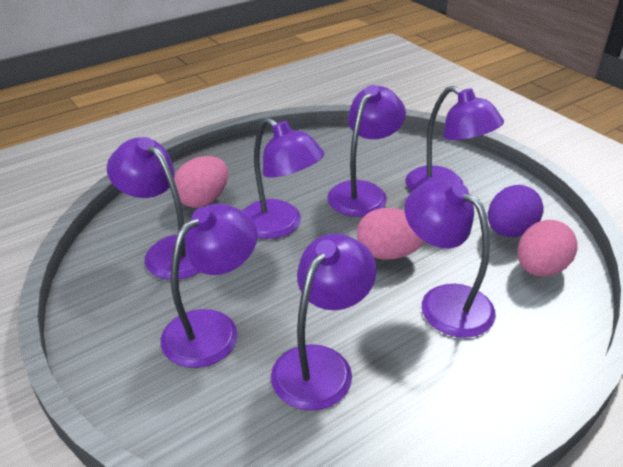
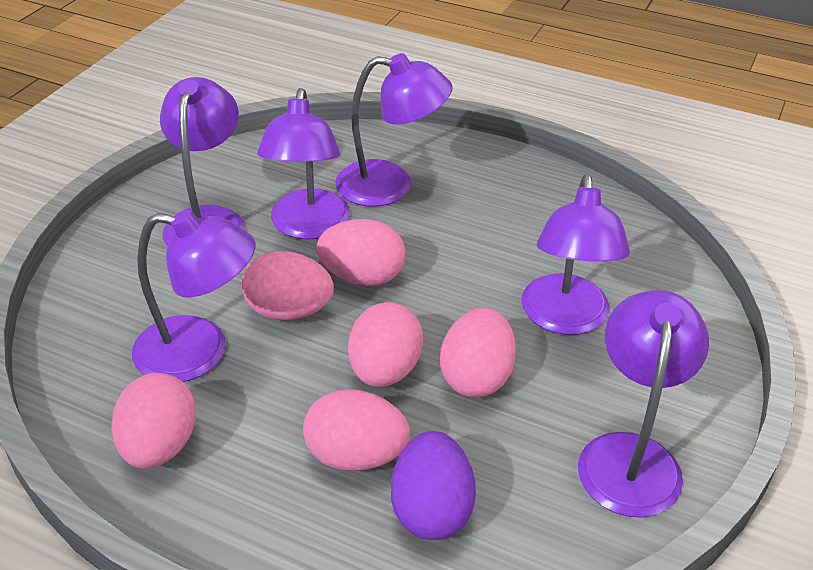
pink egg: 3 -> 6
purple lamp: 7 -> 6

